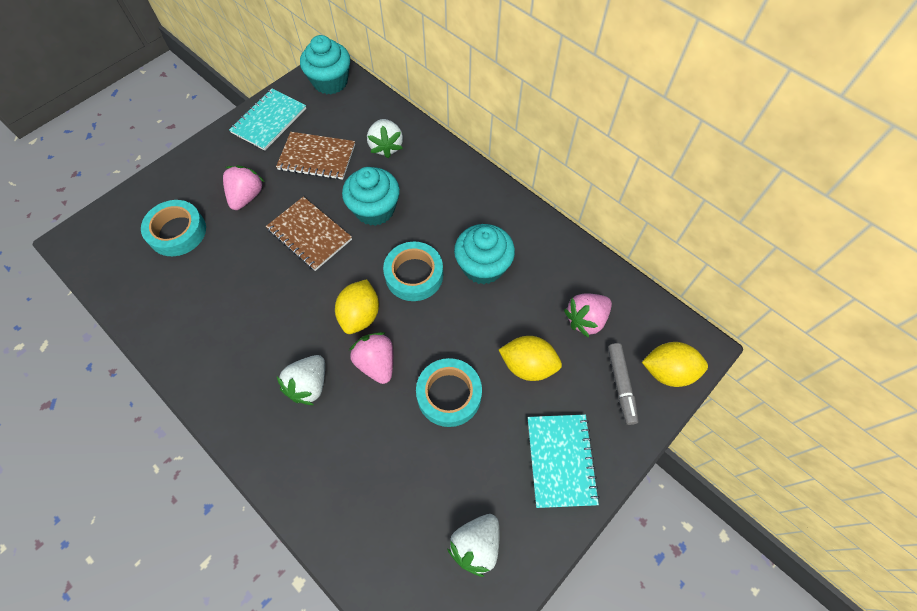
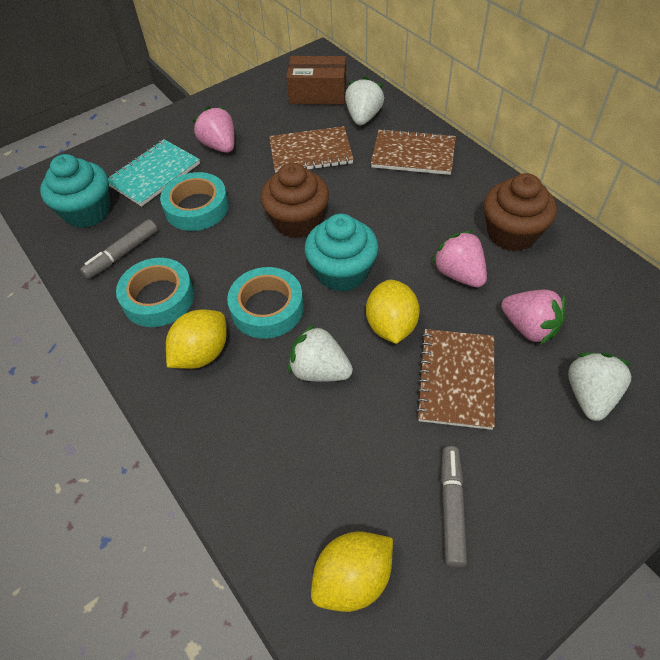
brown box: 0 -> 1
brown cupcake: 0 -> 2
brown notebook: 2 -> 3
grey marker: 1 -> 2
turquoise cupcake: 3 -> 2
turquoise notebook: 2 -> 1

